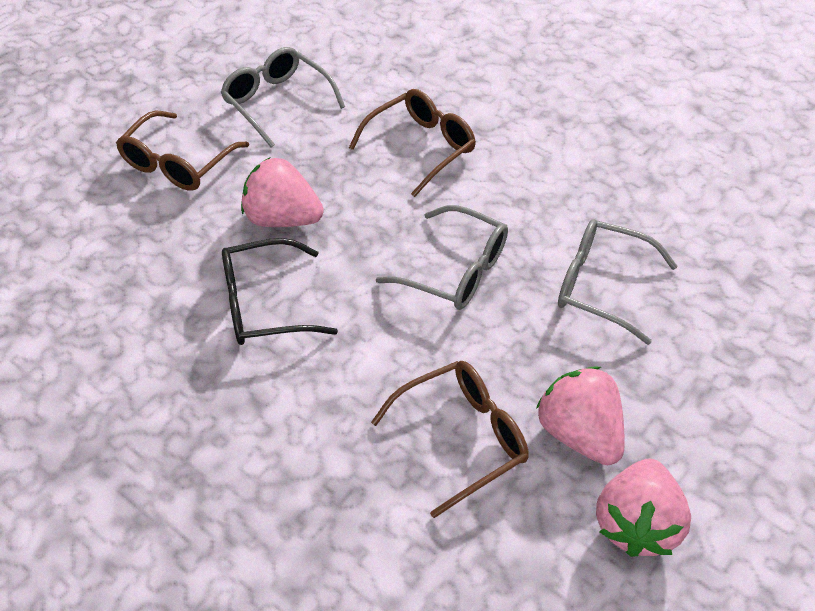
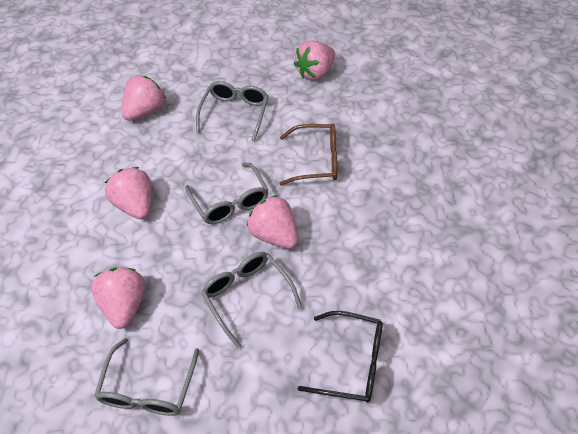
brown glasses: 3 -> 1
grey glasses: 3 -> 4
pink strawberry: 3 -> 5

